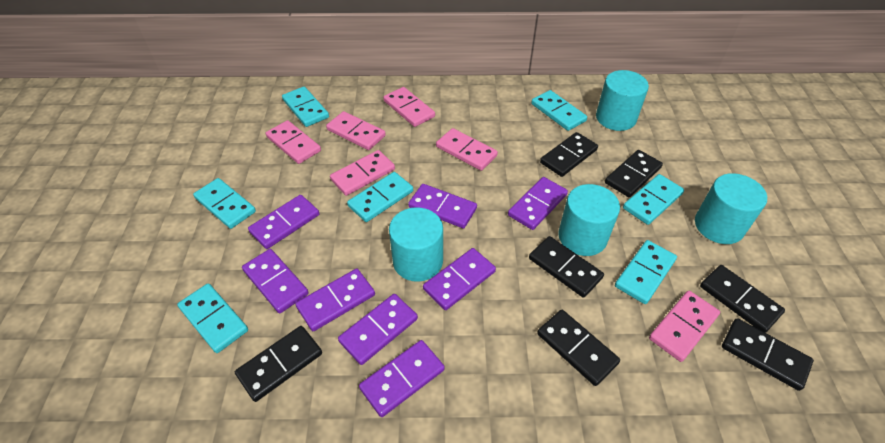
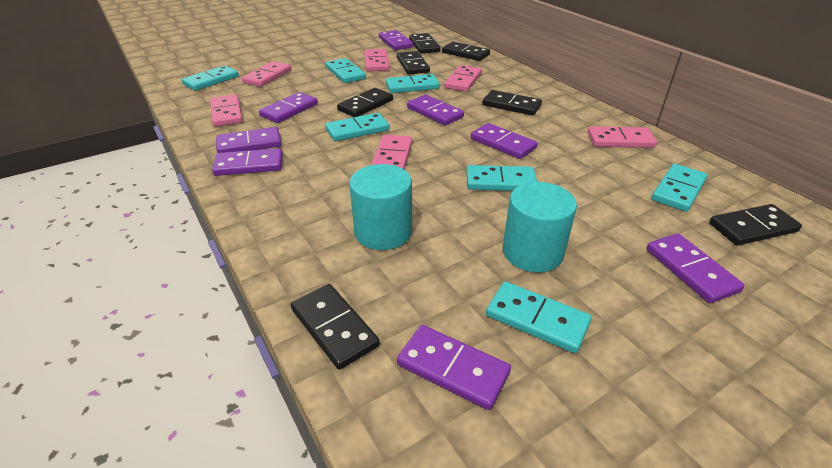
turquoise cylinder: 4 -> 2

